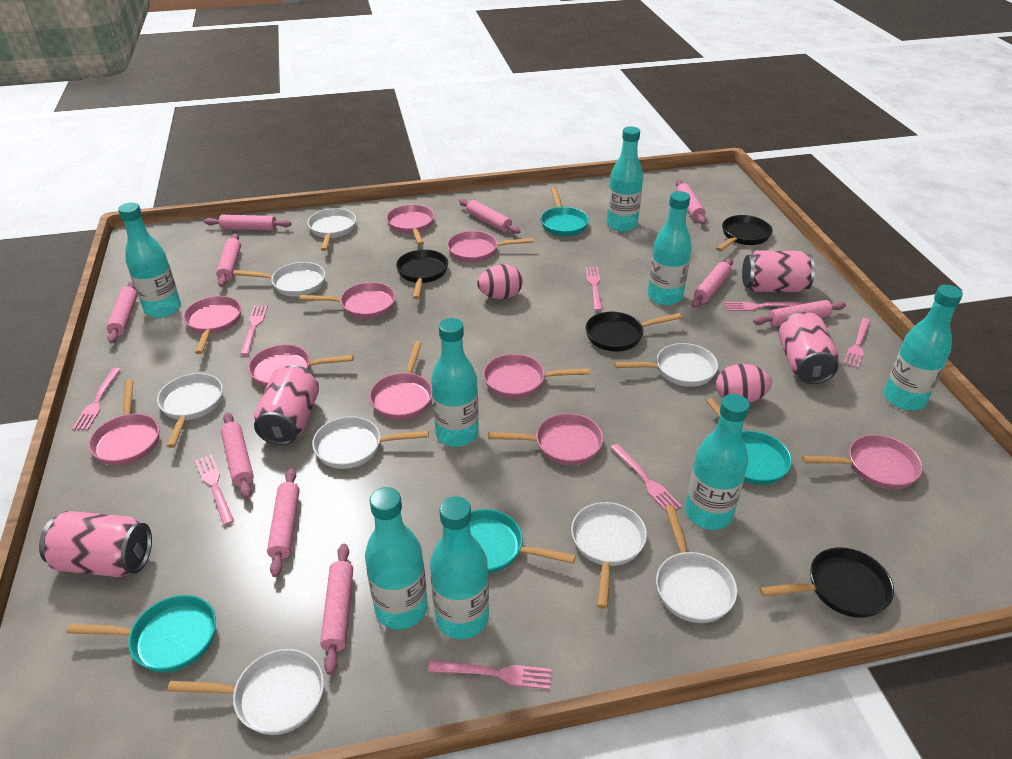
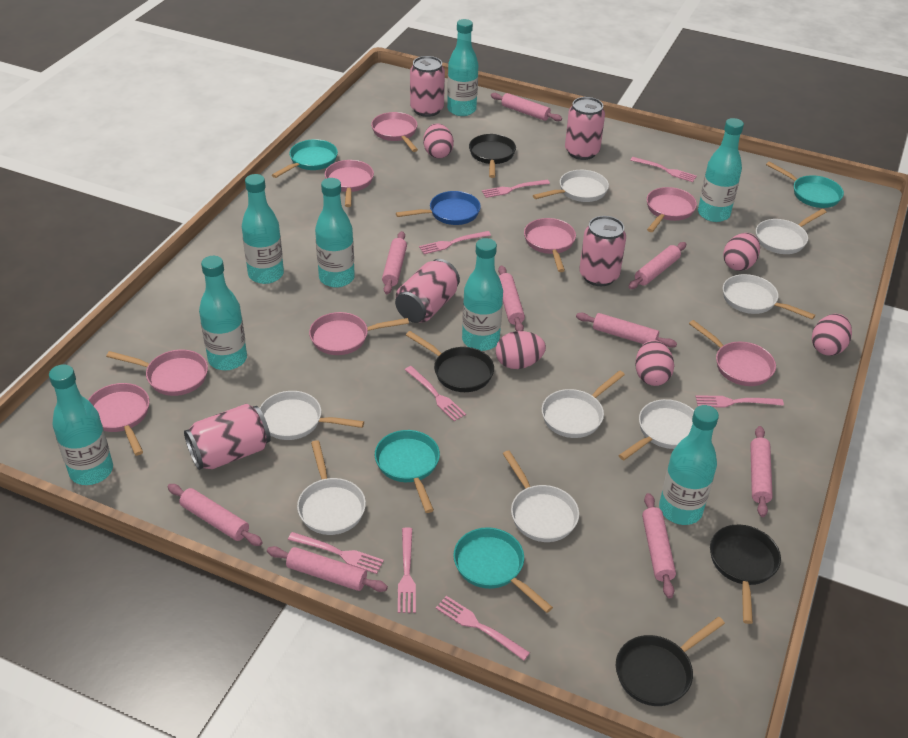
blue pan: 0 -> 1
pink can: 4 -> 5
pink egg: 2 -> 5
pink pan: 10 -> 8
pink rolling pin: 10 -> 9

